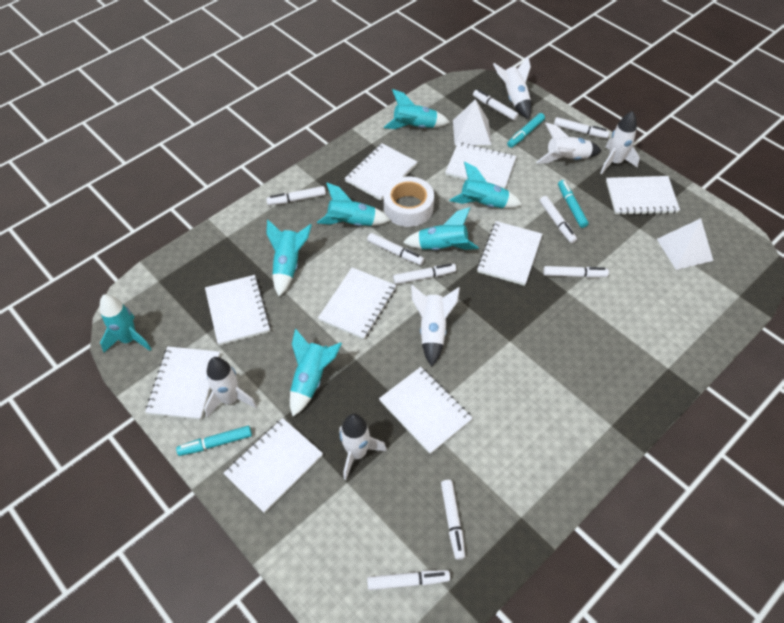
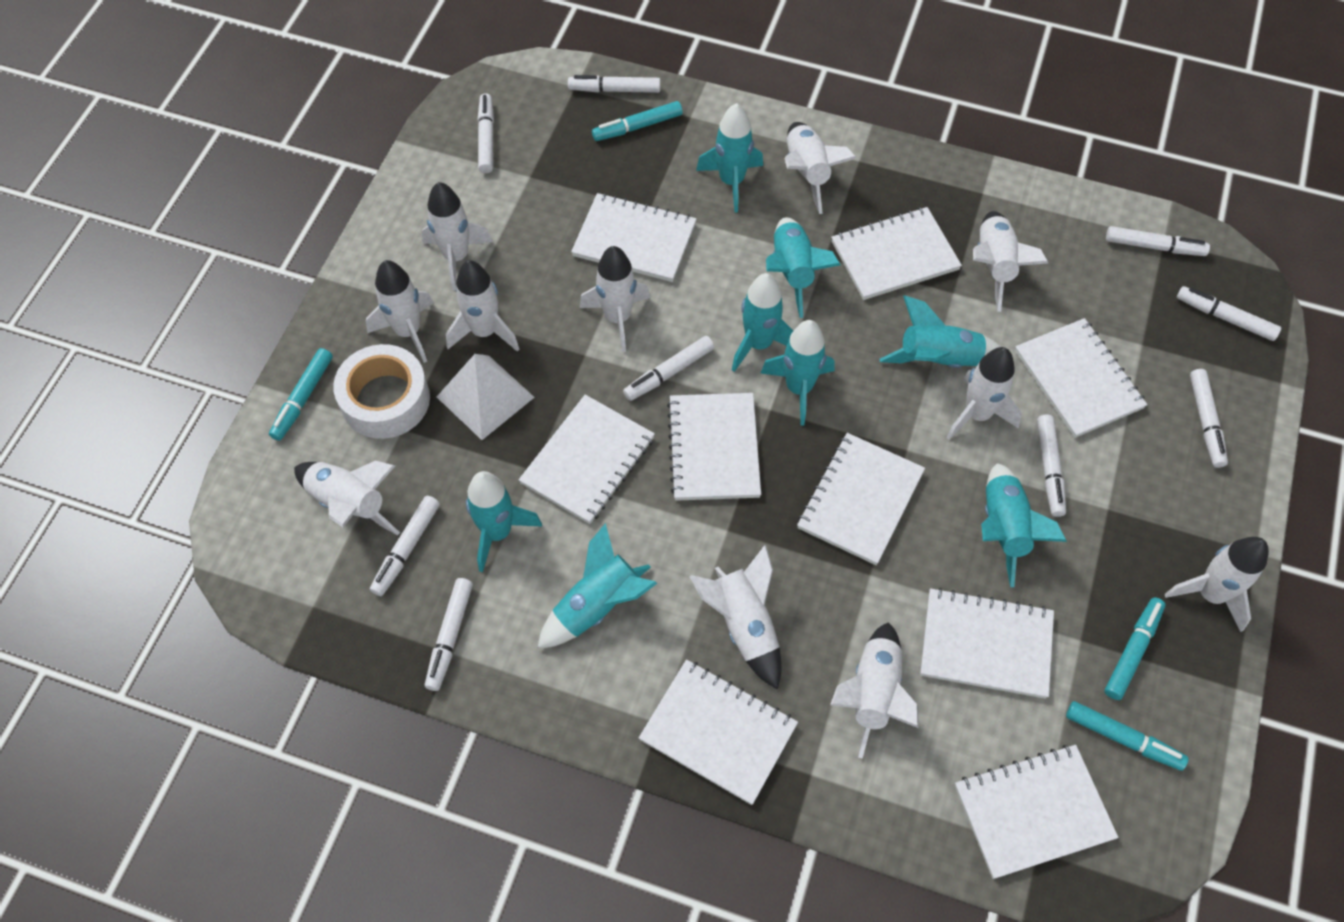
turquoise marker: 3 -> 4
turquoise rocket: 7 -> 8
white pyramid: 2 -> 1
white rocket: 6 -> 11

